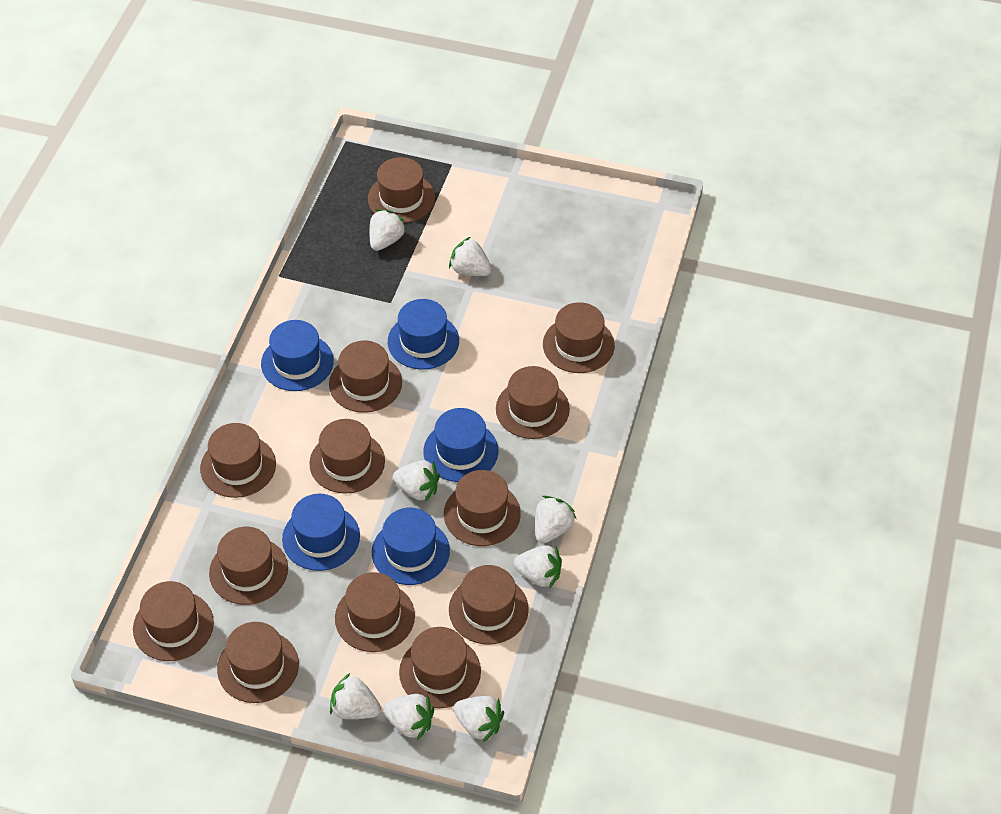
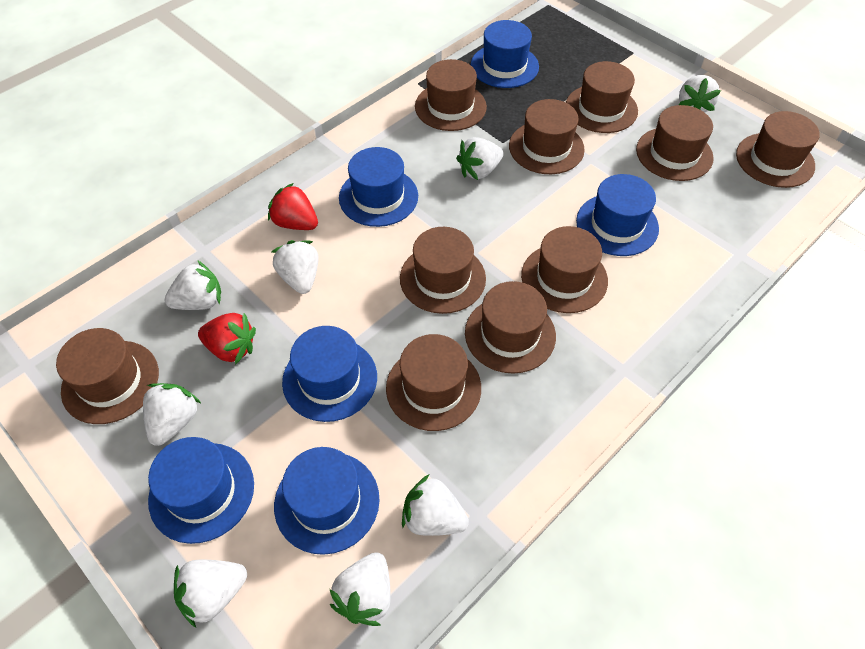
blue hat: 5 -> 6
brown hat: 13 -> 10
red strawberry: 0 -> 2

